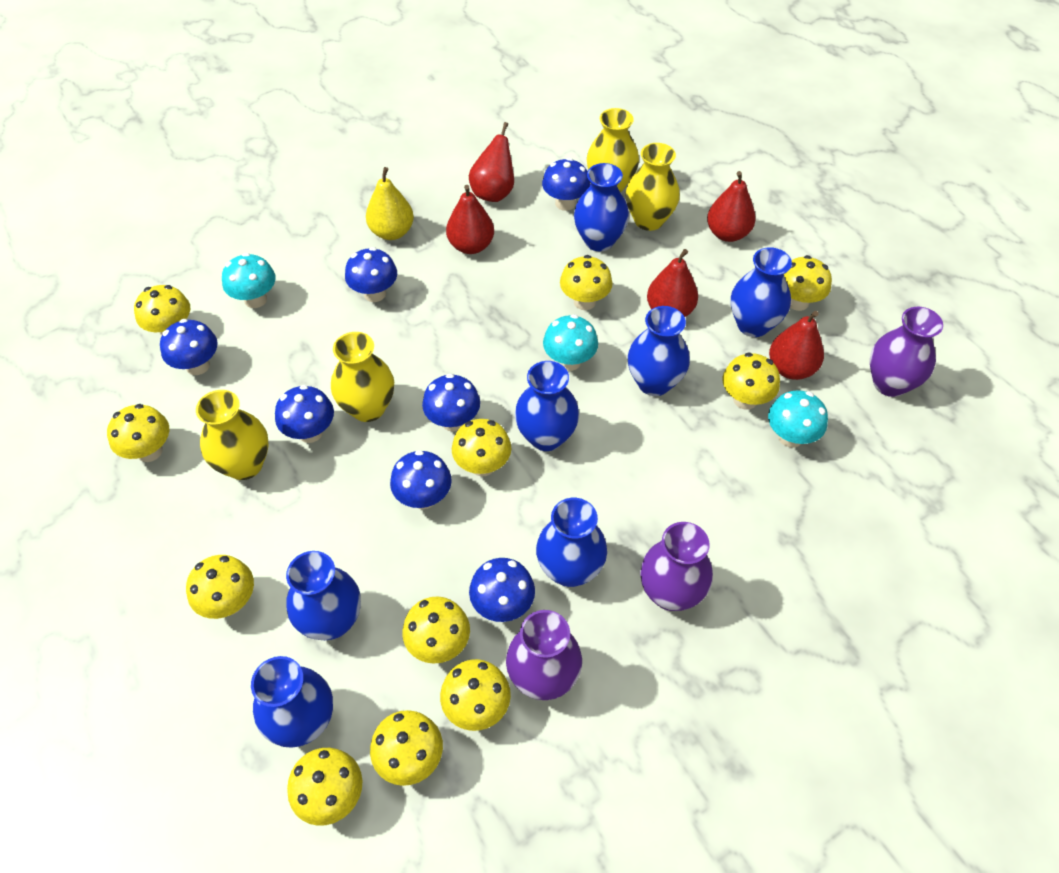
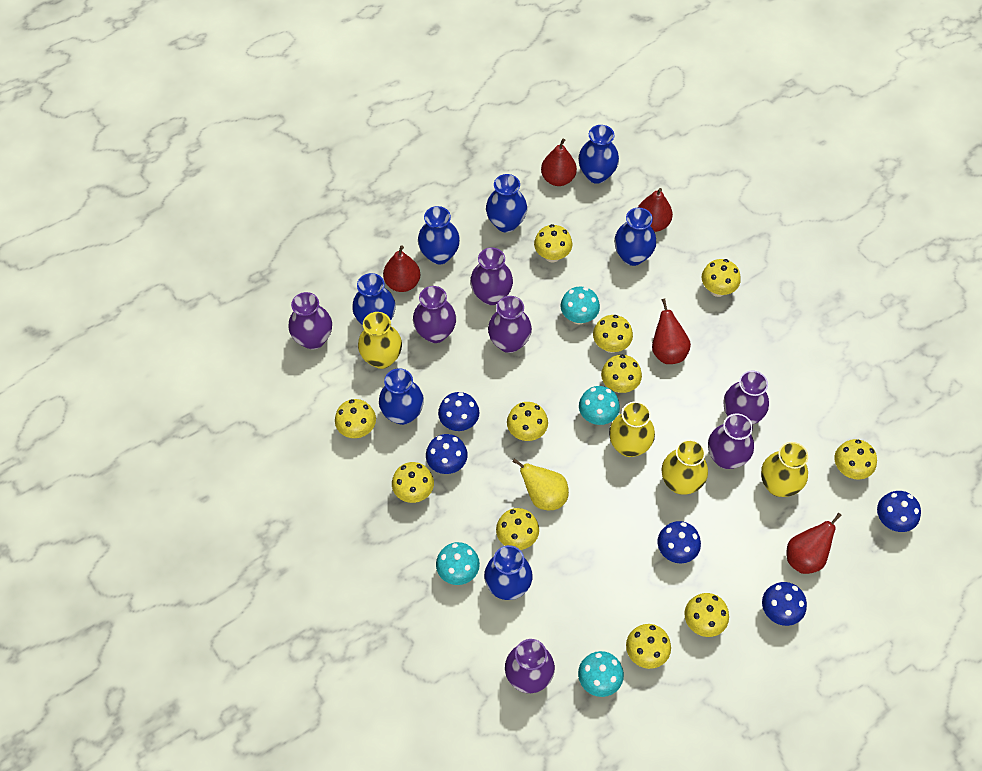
blue mushroom: 7 -> 5
purple vase: 3 -> 7
turquoise mushroom: 3 -> 4

